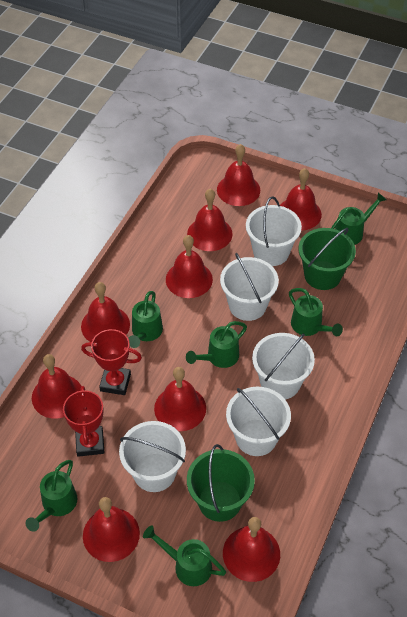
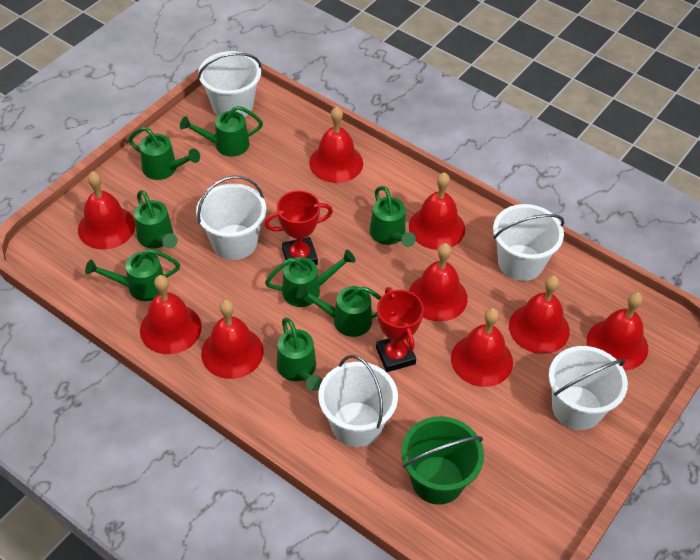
green bucket: 2 -> 1
green watering can: 6 -> 8

